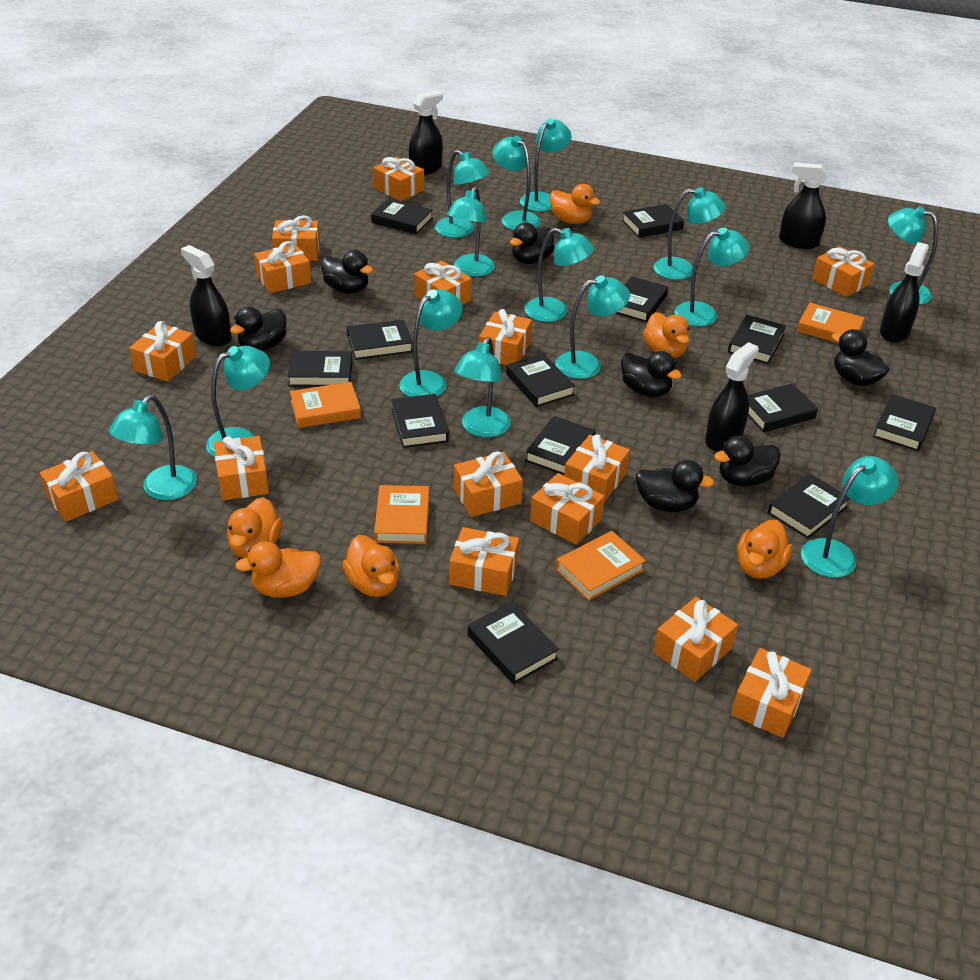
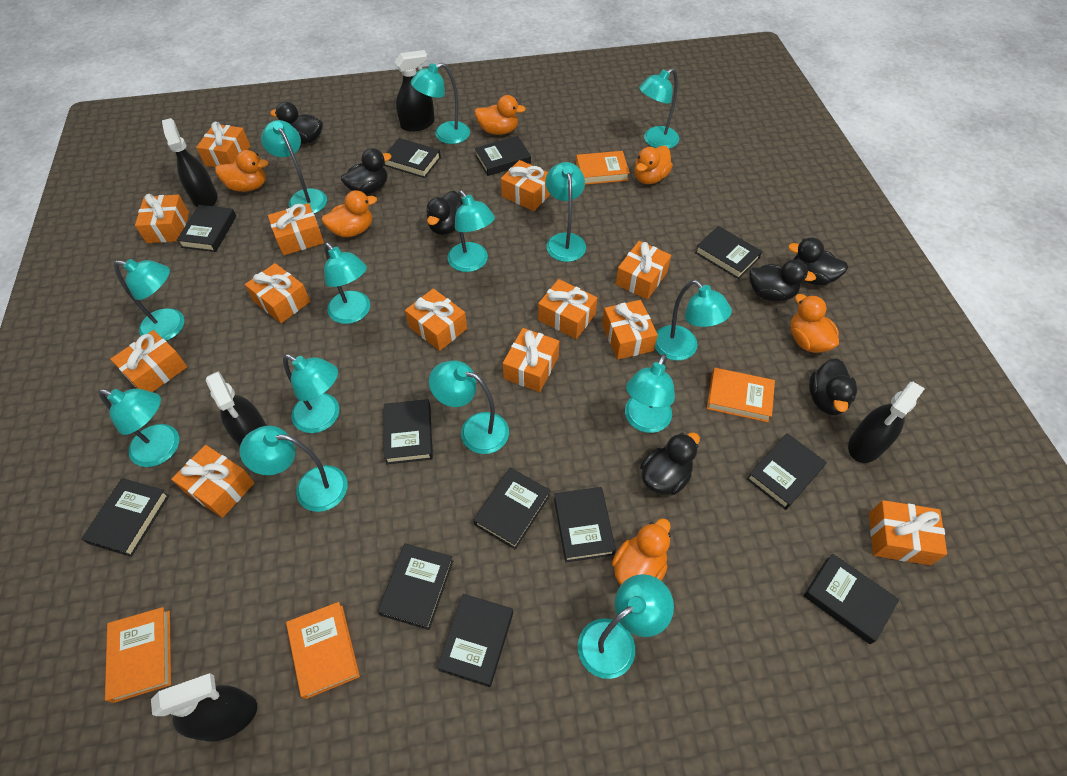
black book: 13 -> 12
orange gift: 15 -> 13

